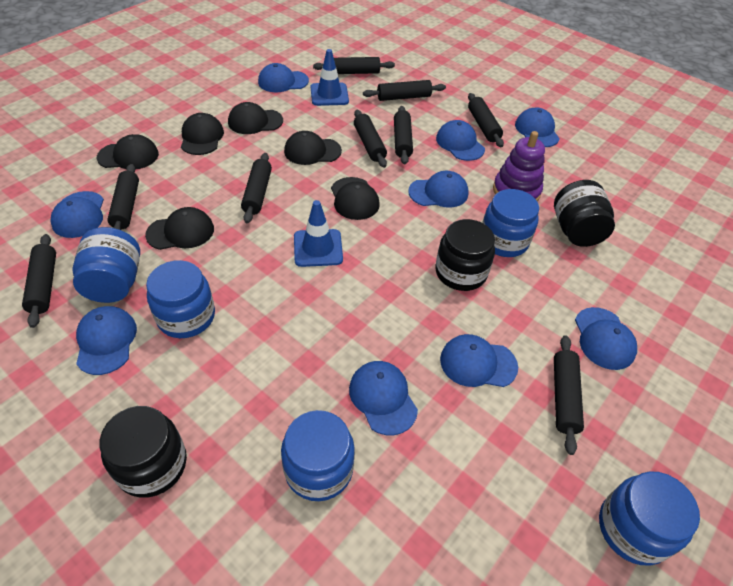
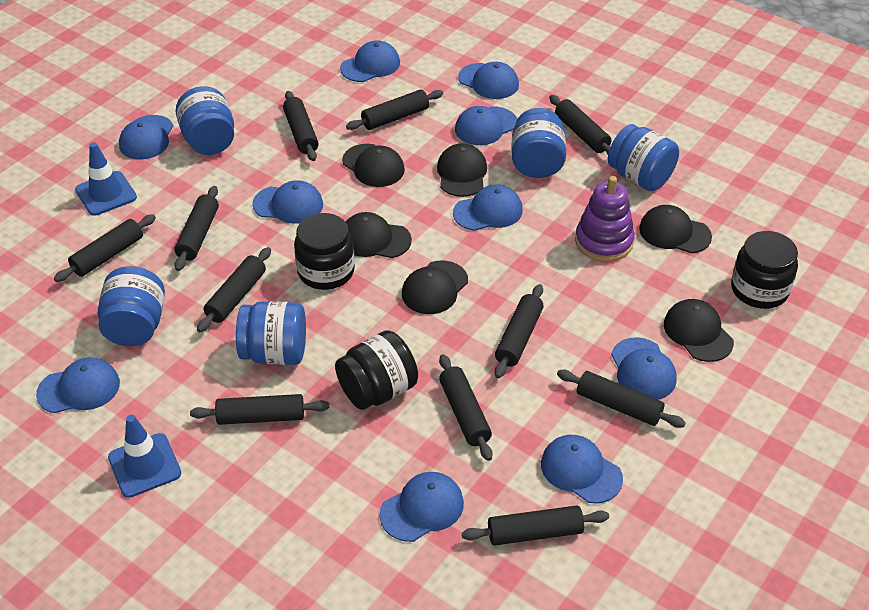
black rolling pin: 9 -> 11
blue cap: 9 -> 10

